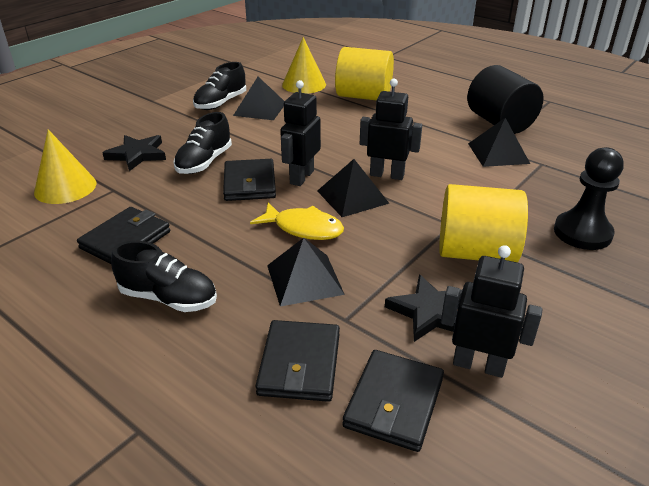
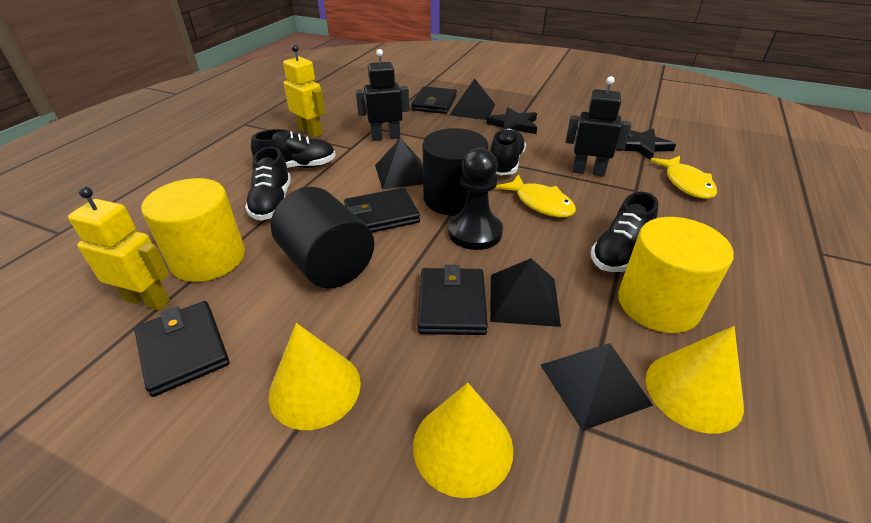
black cylinder: 1 -> 2
black robot: 3 -> 2
black shoe: 3 -> 4
yellow cone: 2 -> 3
yellow fish: 1 -> 2
yellow robot: 0 -> 2

